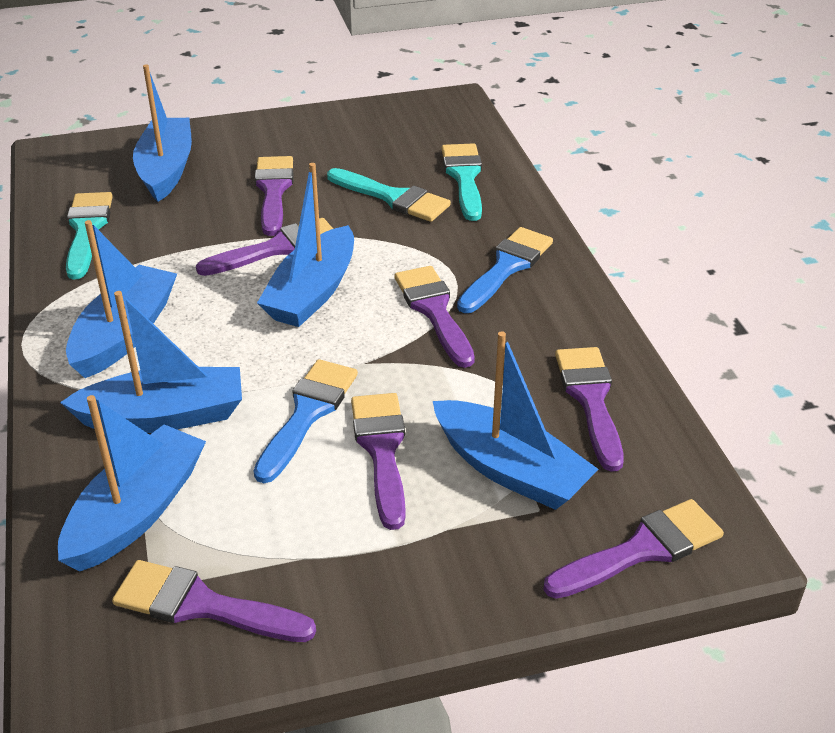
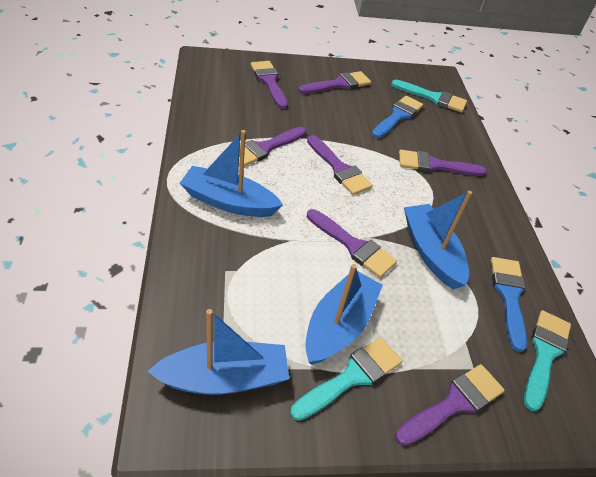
blue boat: 6 -> 4

